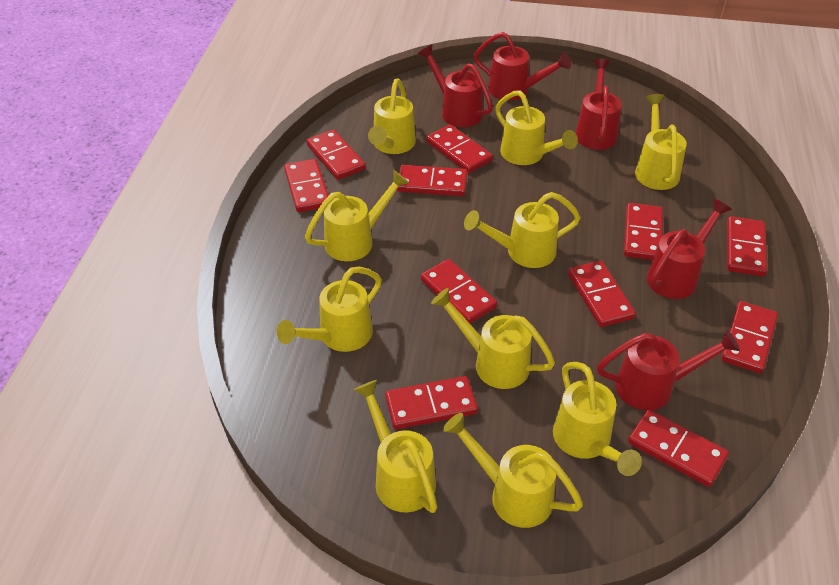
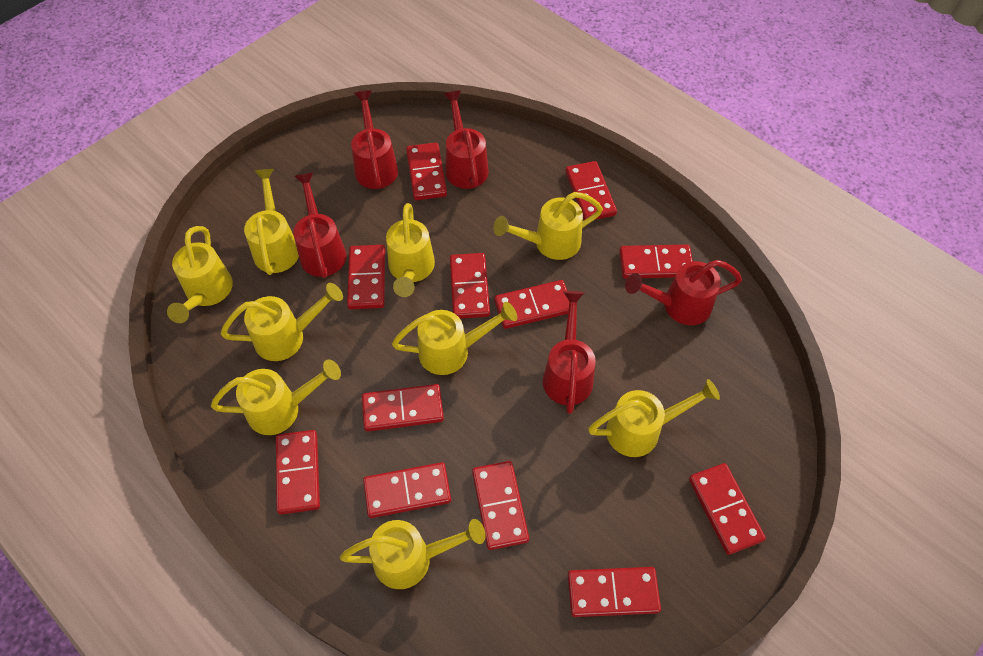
red domino: 11 -> 12
yellow watering can: 10 -> 9

